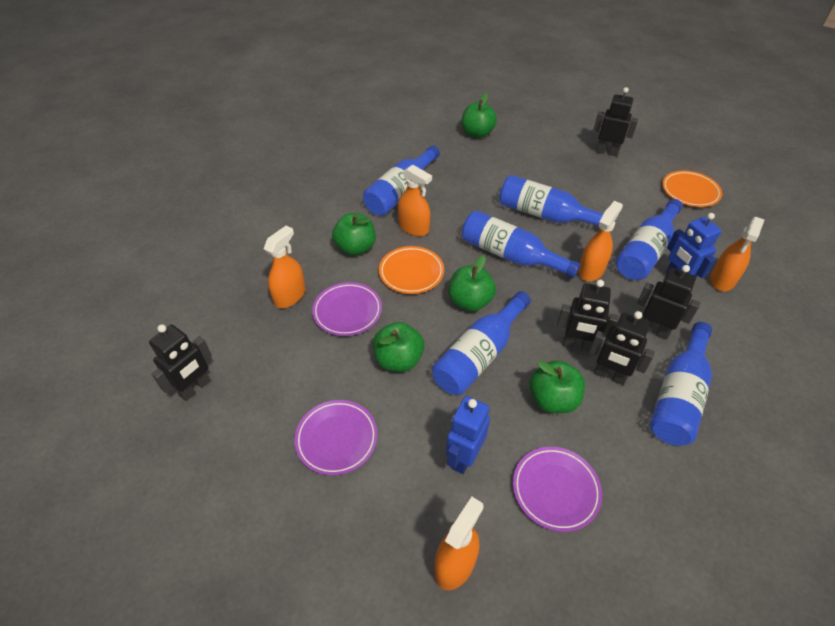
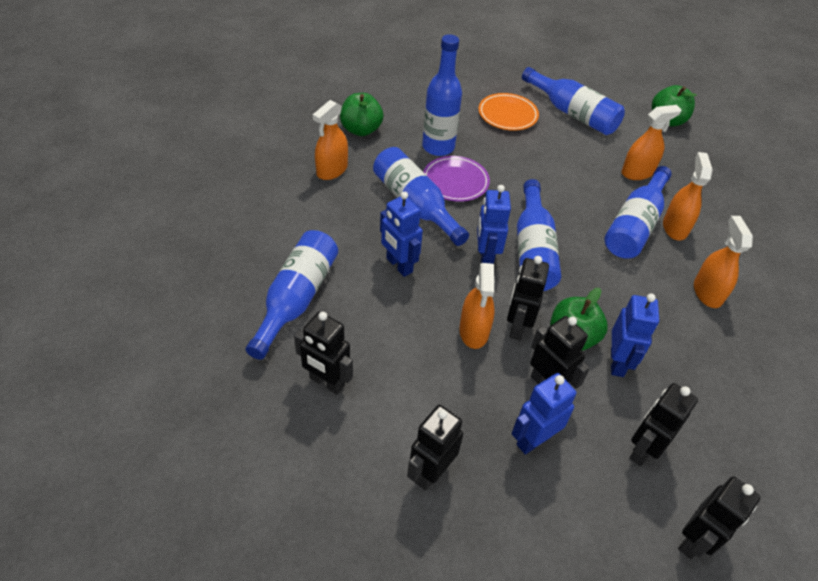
black robot: 5 -> 6
blue robot: 2 -> 4
green apple: 5 -> 3
orange plate: 2 -> 1
purple plate: 3 -> 1

